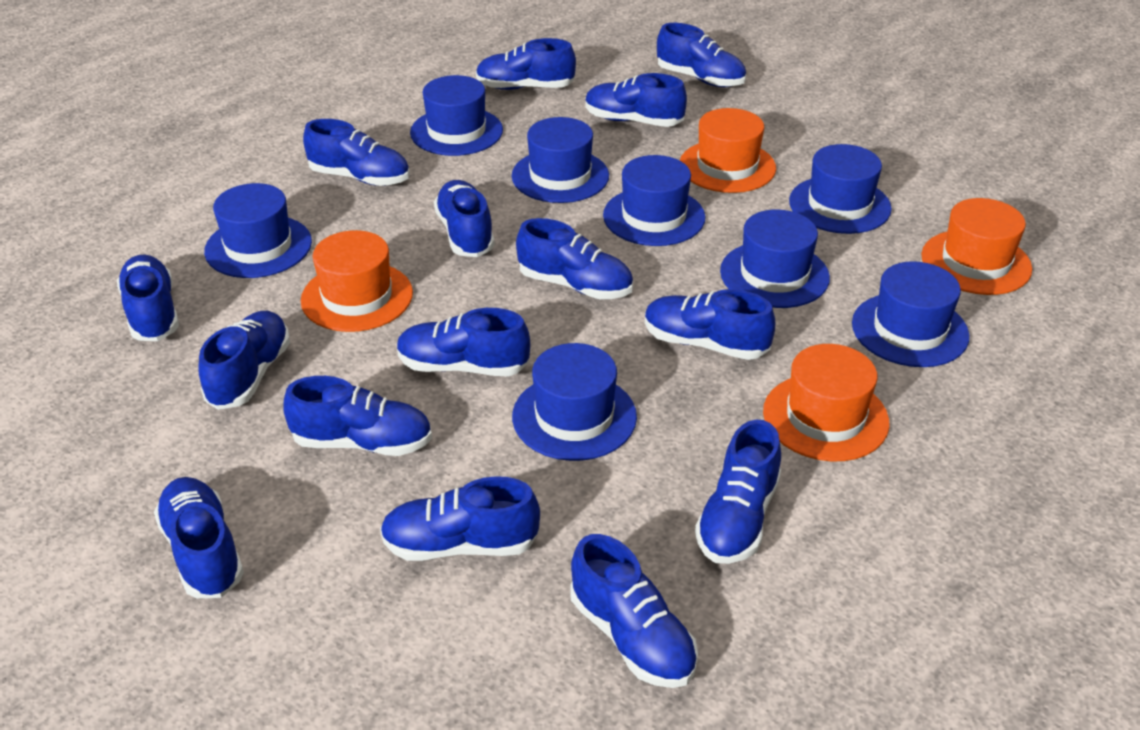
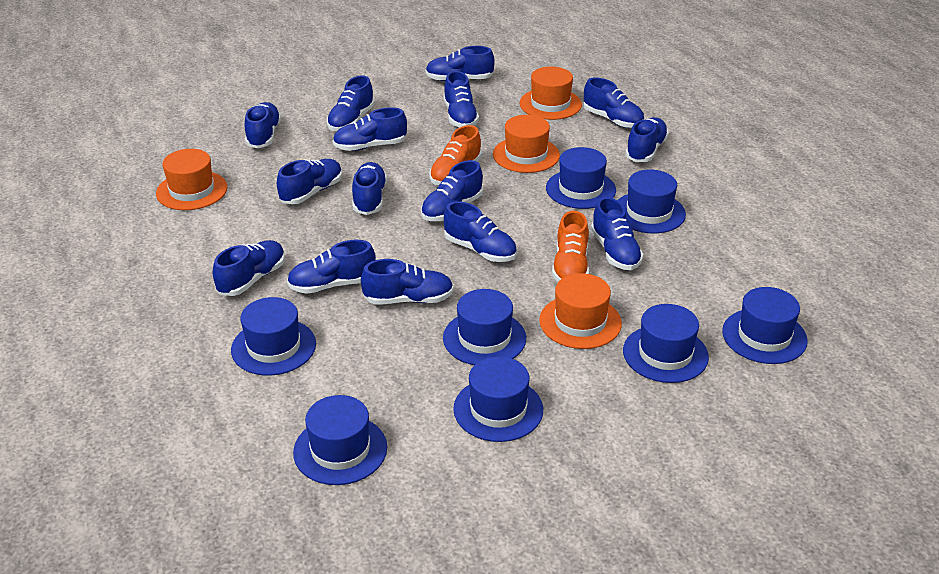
orange shoe: 0 -> 2

